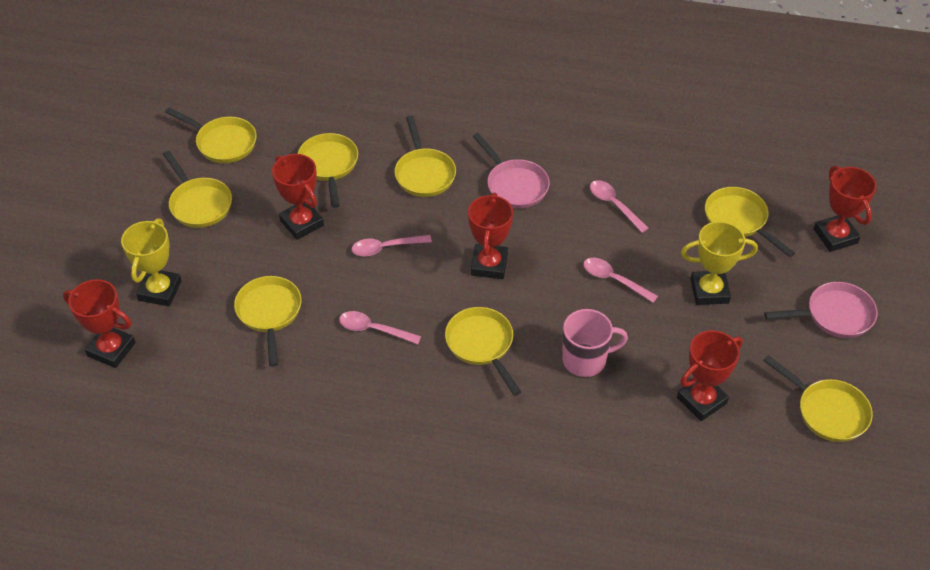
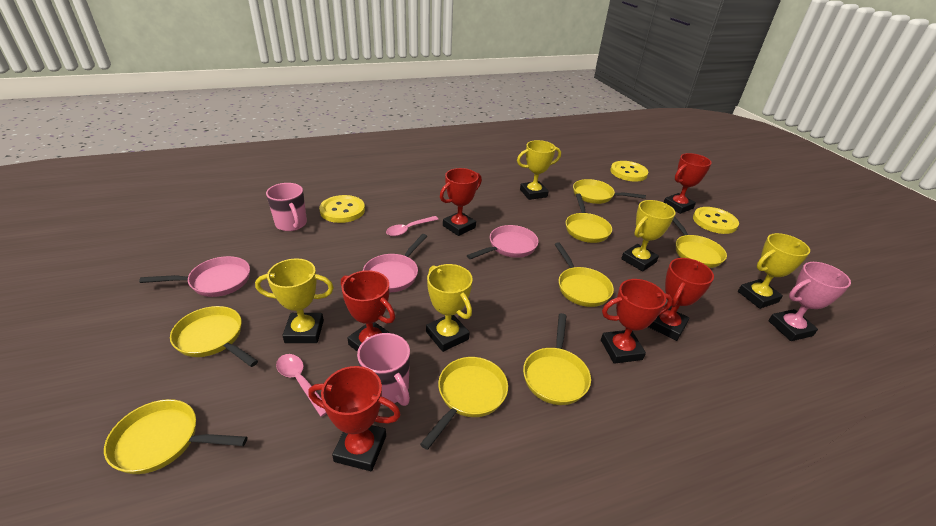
pink mug: 1 -> 2
pink pan: 2 -> 3
pink spoon: 4 -> 2
pink trophy: 0 -> 1
red trophy: 5 -> 6
yellow button: 0 -> 3
yellow trophy: 2 -> 5

